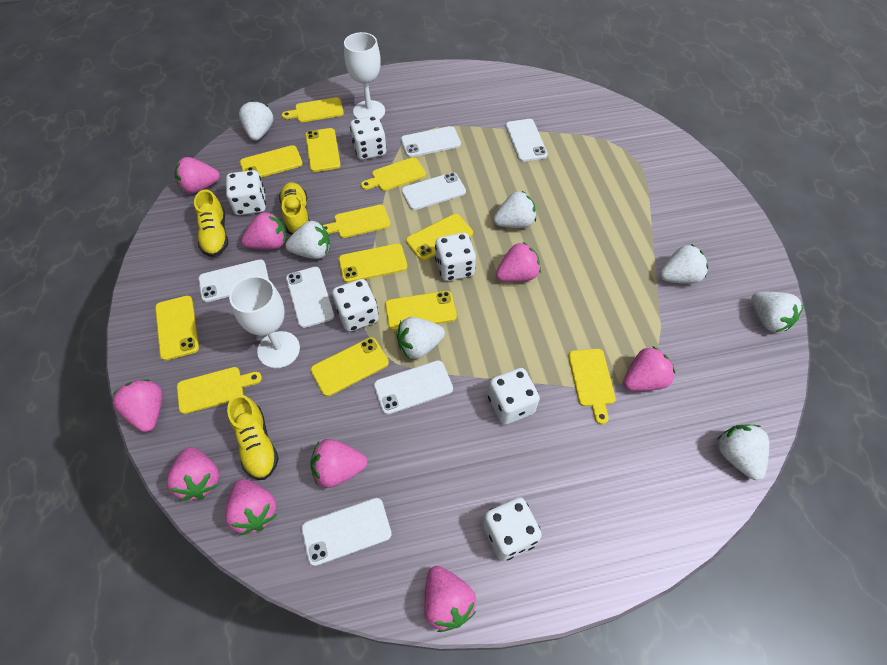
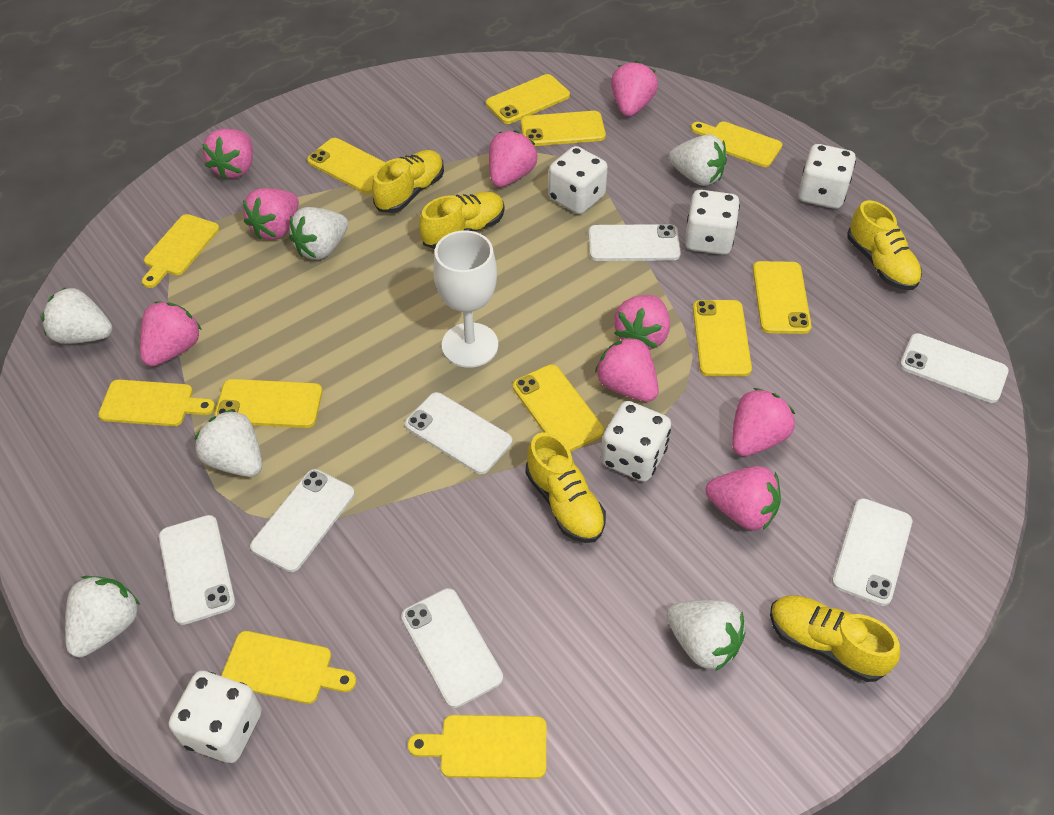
white dice: 6 -> 5
white goblet: 2 -> 1
white strawberry: 7 -> 6
yellow shoe: 3 -> 5

